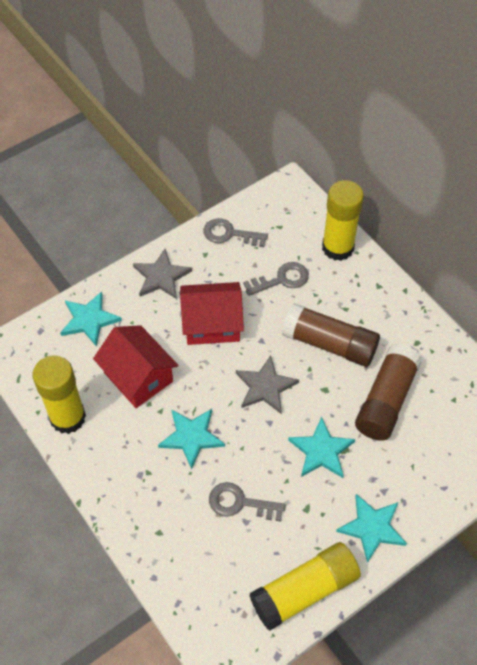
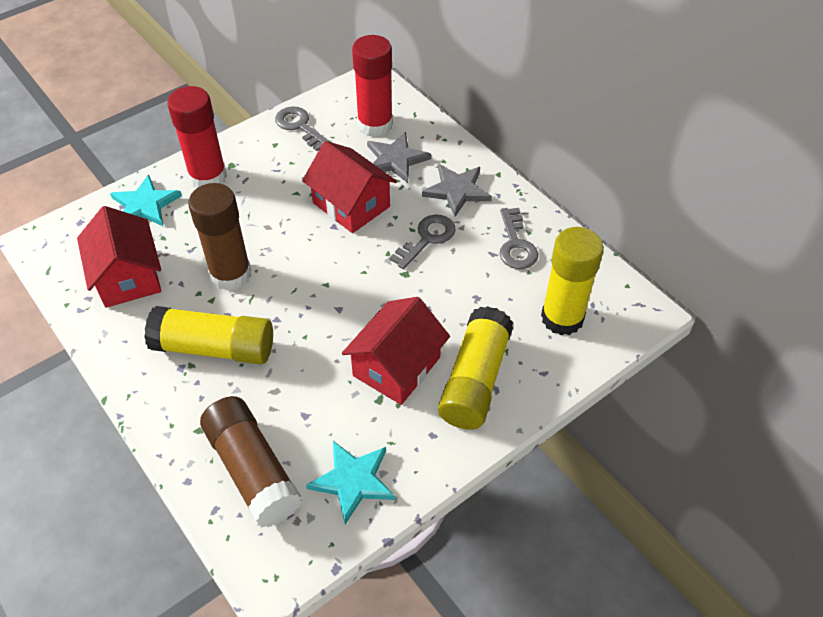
red glue stick: 0 -> 2
red house: 2 -> 3
turquoise star: 4 -> 2

